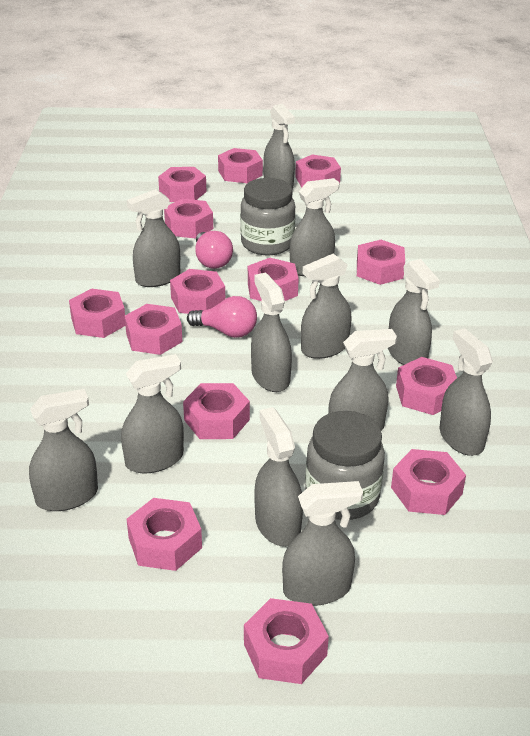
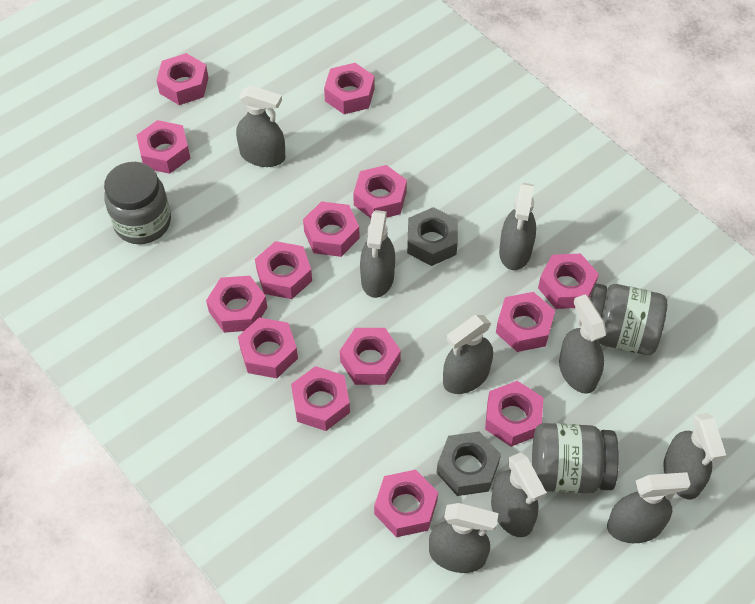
grey jar: 2 -> 3
grey nut: 0 -> 2
grey spray bottle: 12 -> 9
pink light bulb: 2 -> 0

